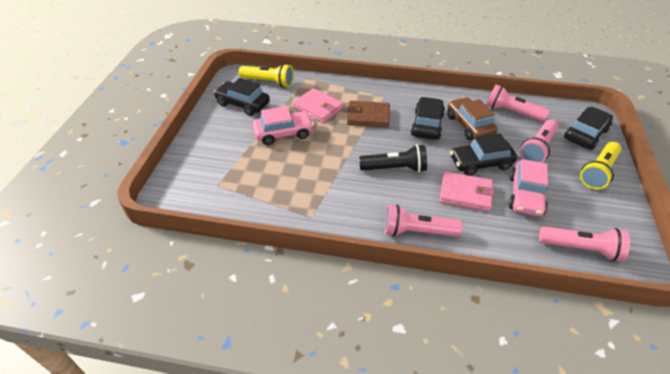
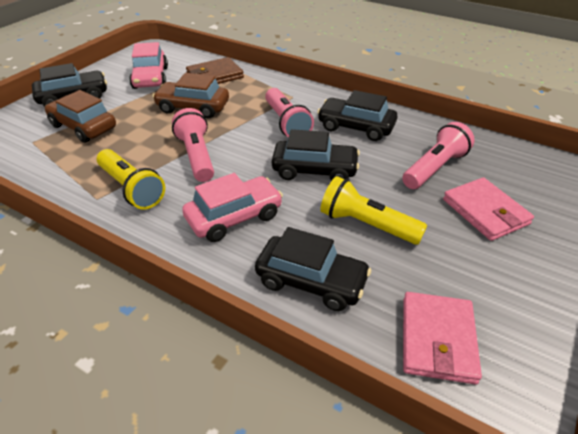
black flashlight: 1 -> 0
brown car: 1 -> 2
pink flashlight: 4 -> 3

